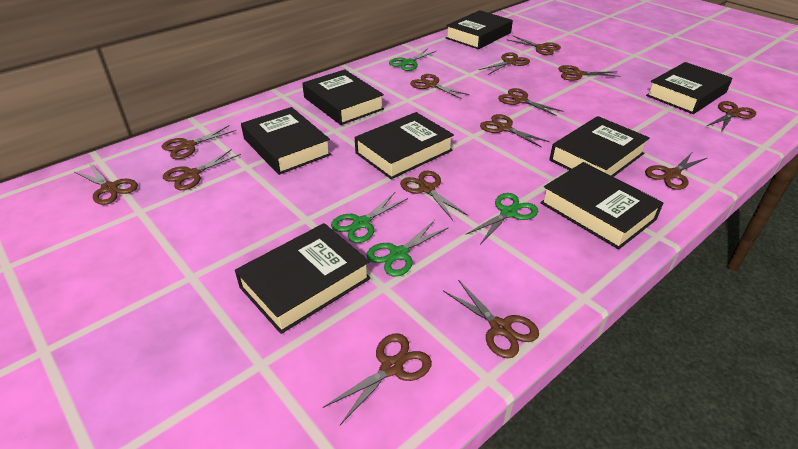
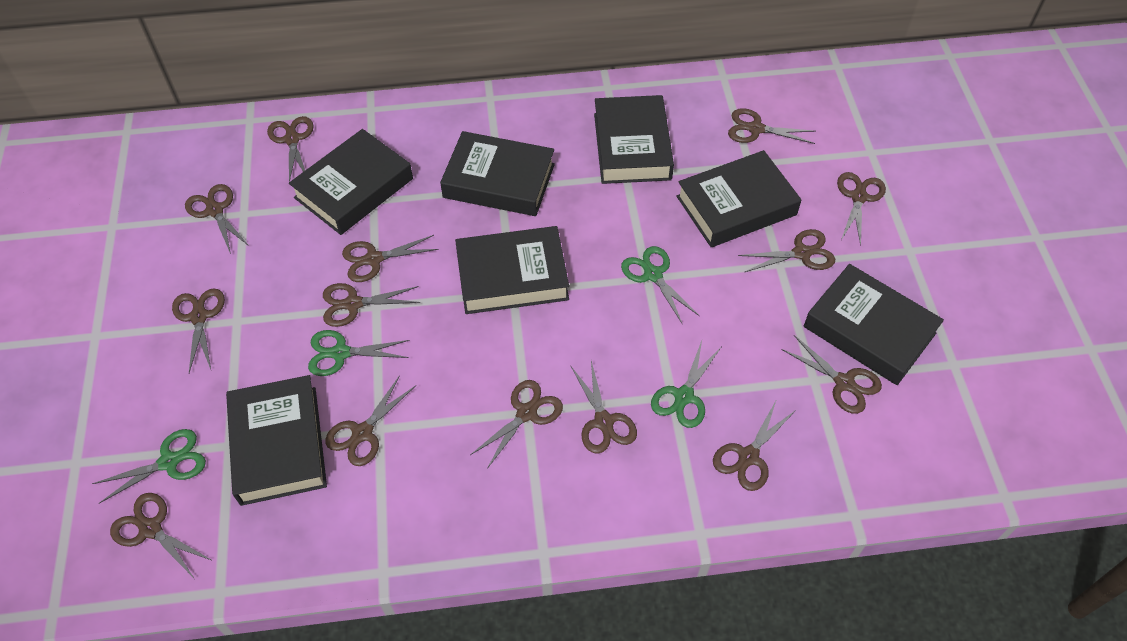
black book: 8 -> 7

